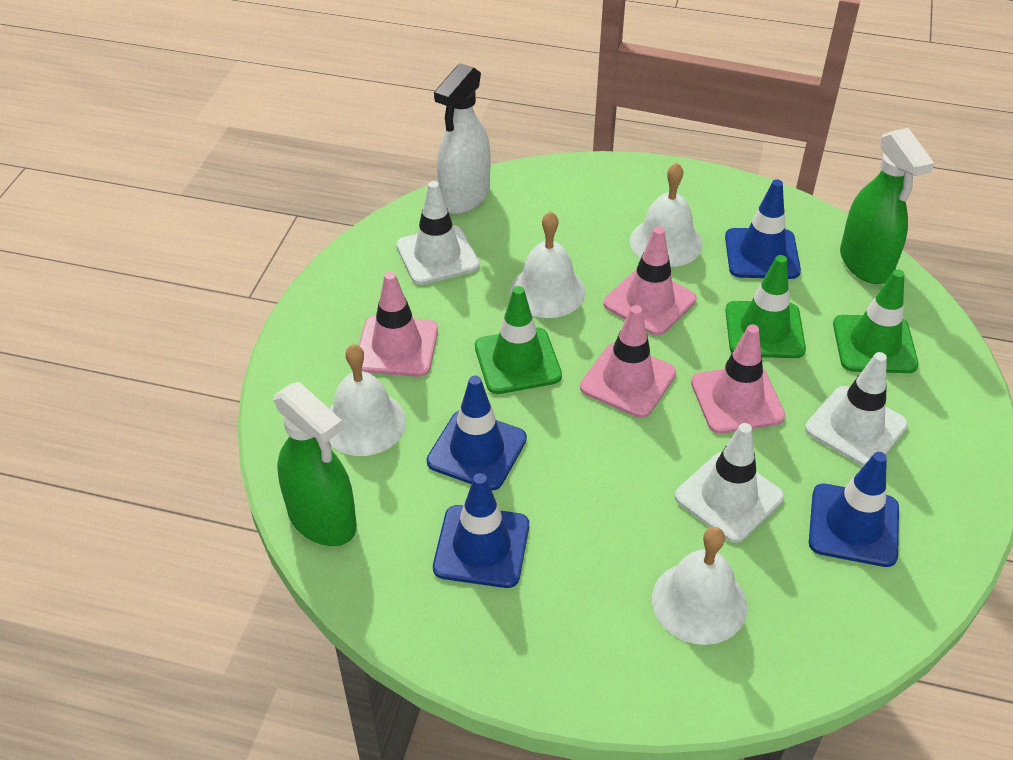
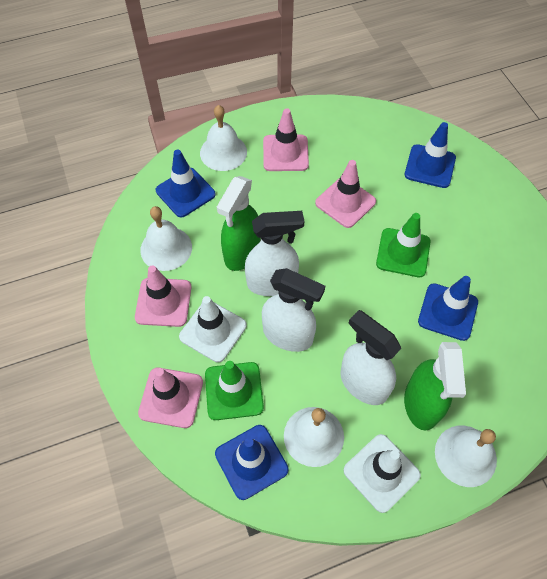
green traffic cone: 3 -> 2
white spray bottle: 1 -> 3
white traffic cone: 3 -> 2

